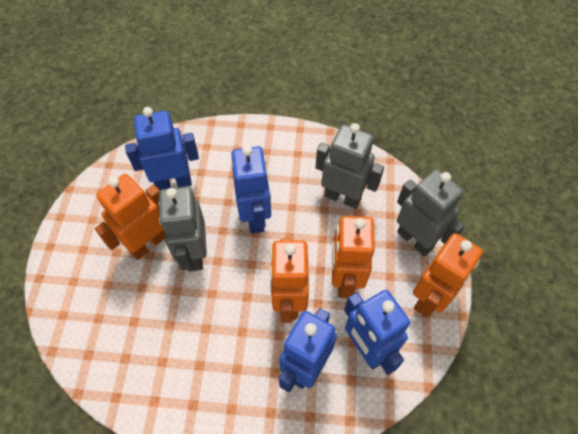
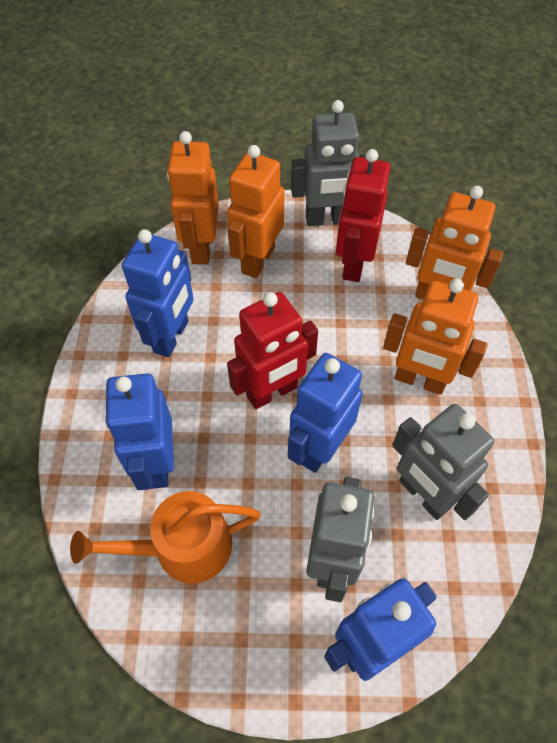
orange watering can: 0 -> 1
red robot: 0 -> 2

